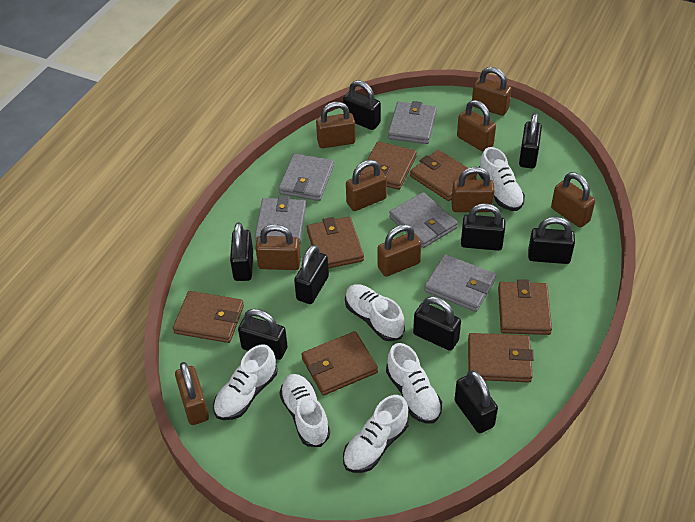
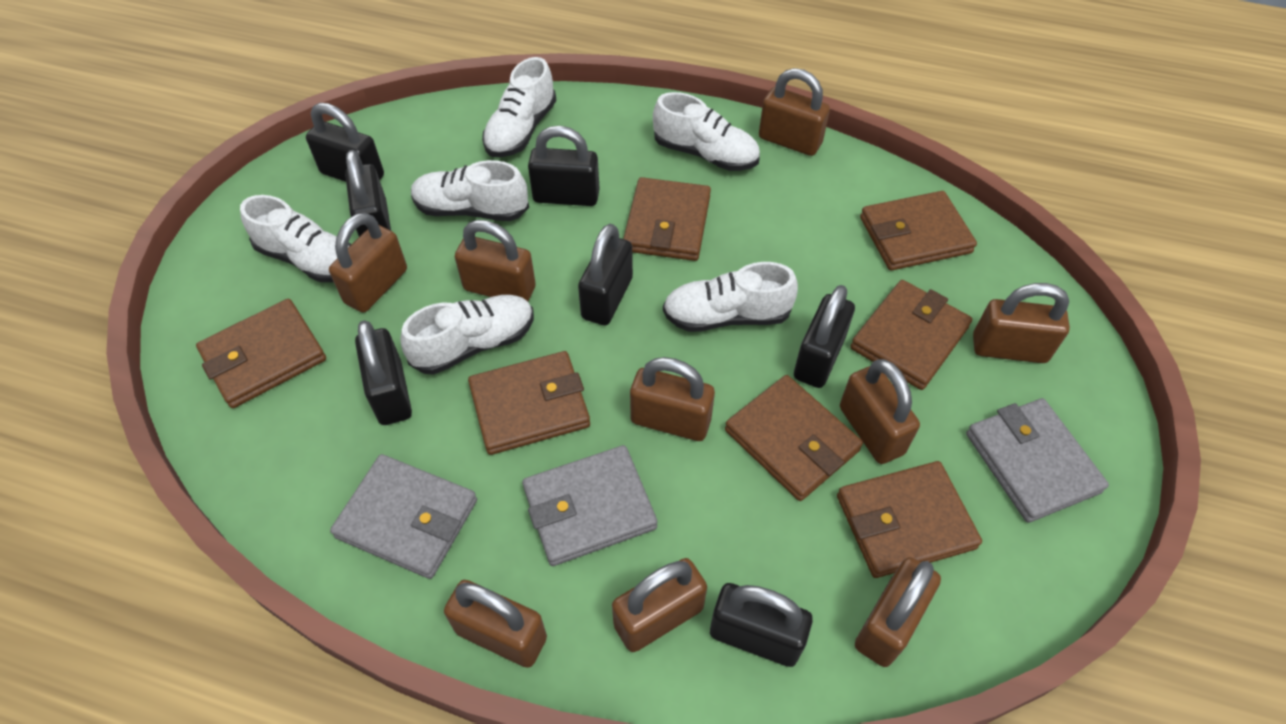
black padlock: 9 -> 7
grey wallet: 5 -> 3

